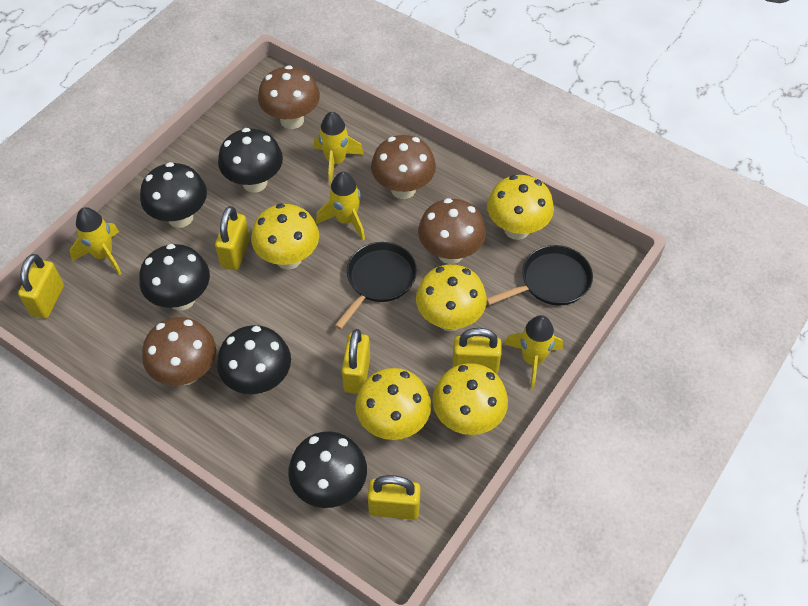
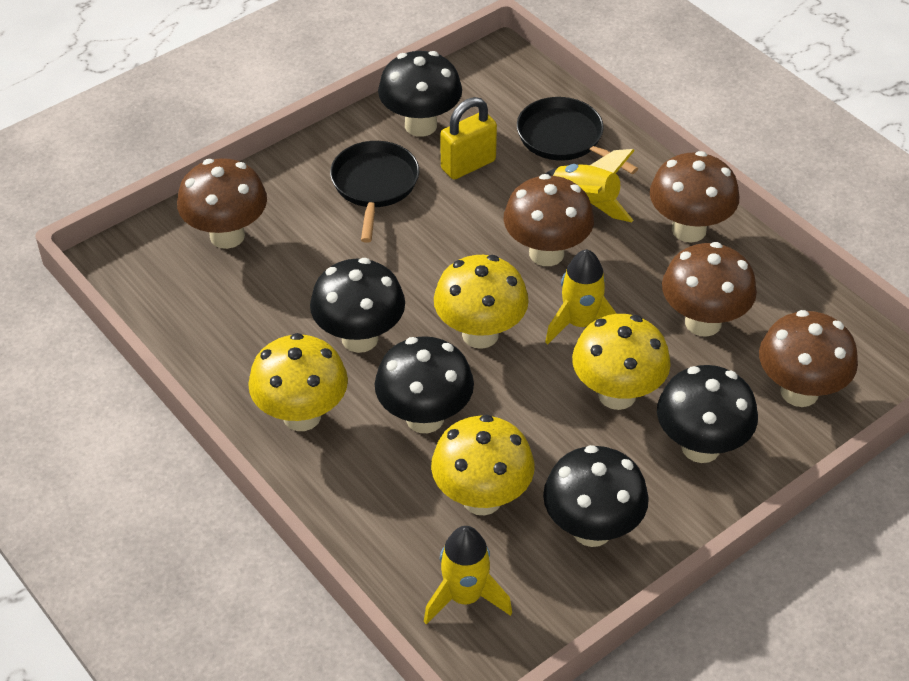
brown mushroom: 4 -> 5
yellow mushroom: 5 -> 4
yellow padlock: 5 -> 1
yellow rocket: 4 -> 3

